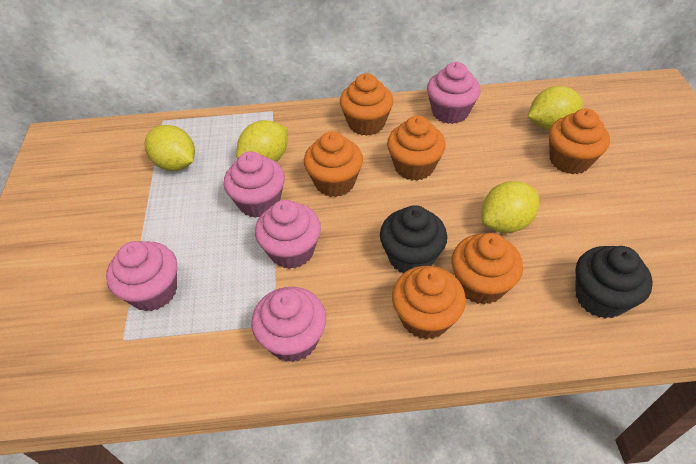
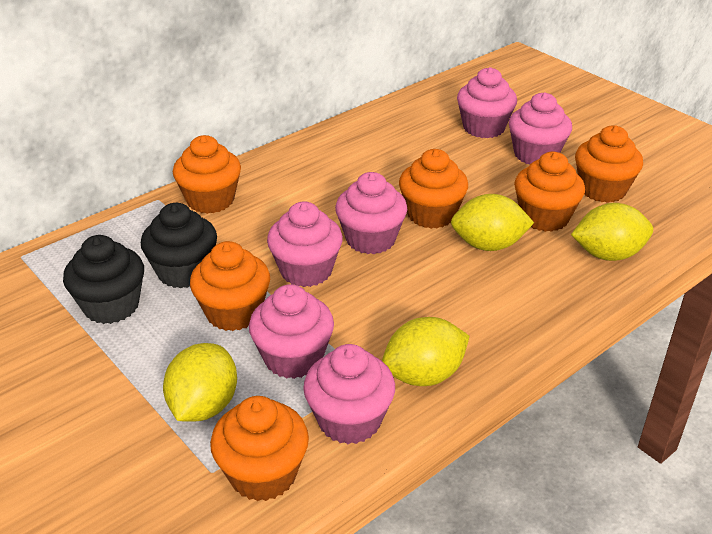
pink cupcake: 5 -> 6

